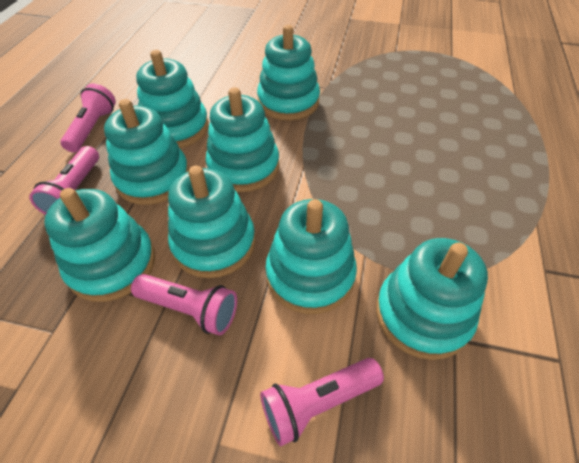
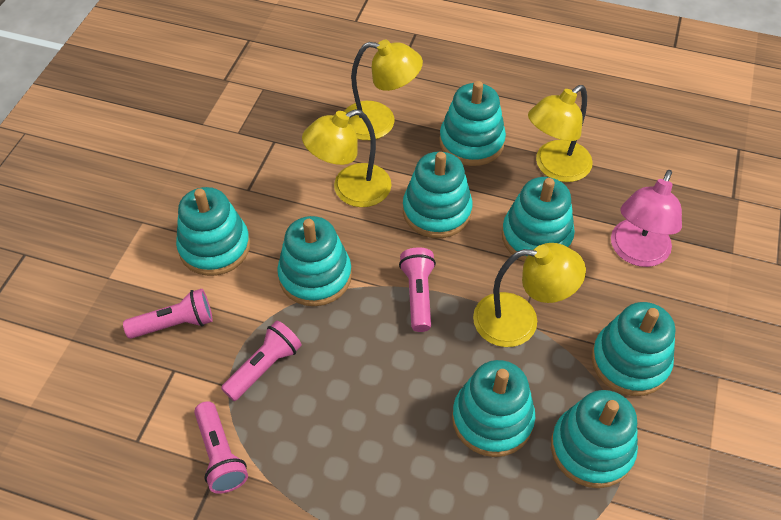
pink lamp: 0 -> 1
yellow lamp: 0 -> 4

